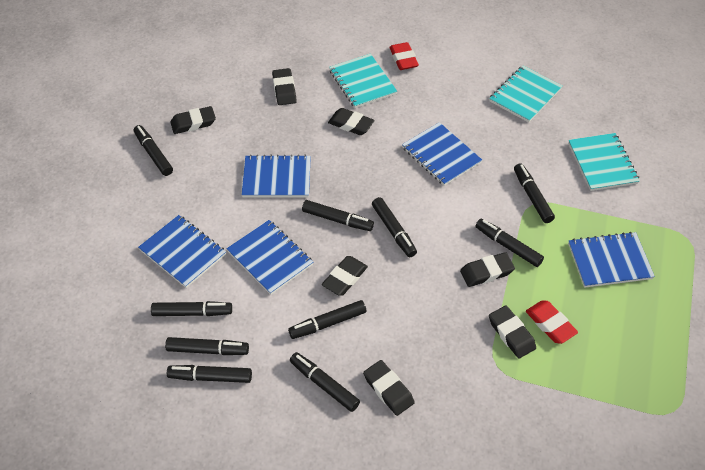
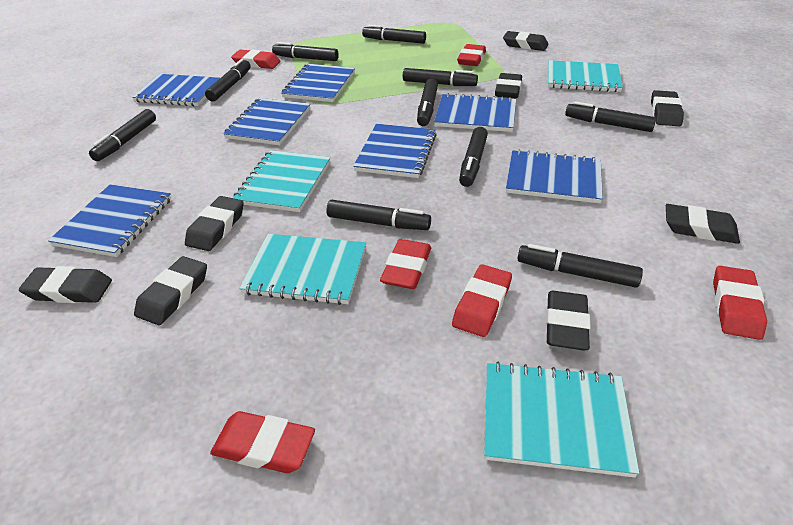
black eraser: 7 -> 8
blue notebook: 5 -> 7
red eraser: 2 -> 6
turquoise notebook: 3 -> 4

